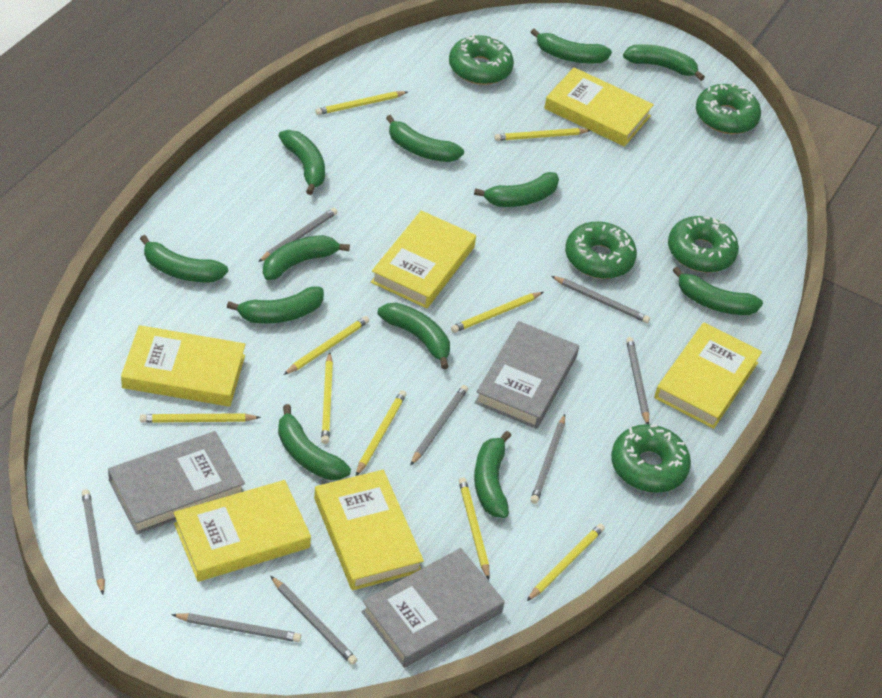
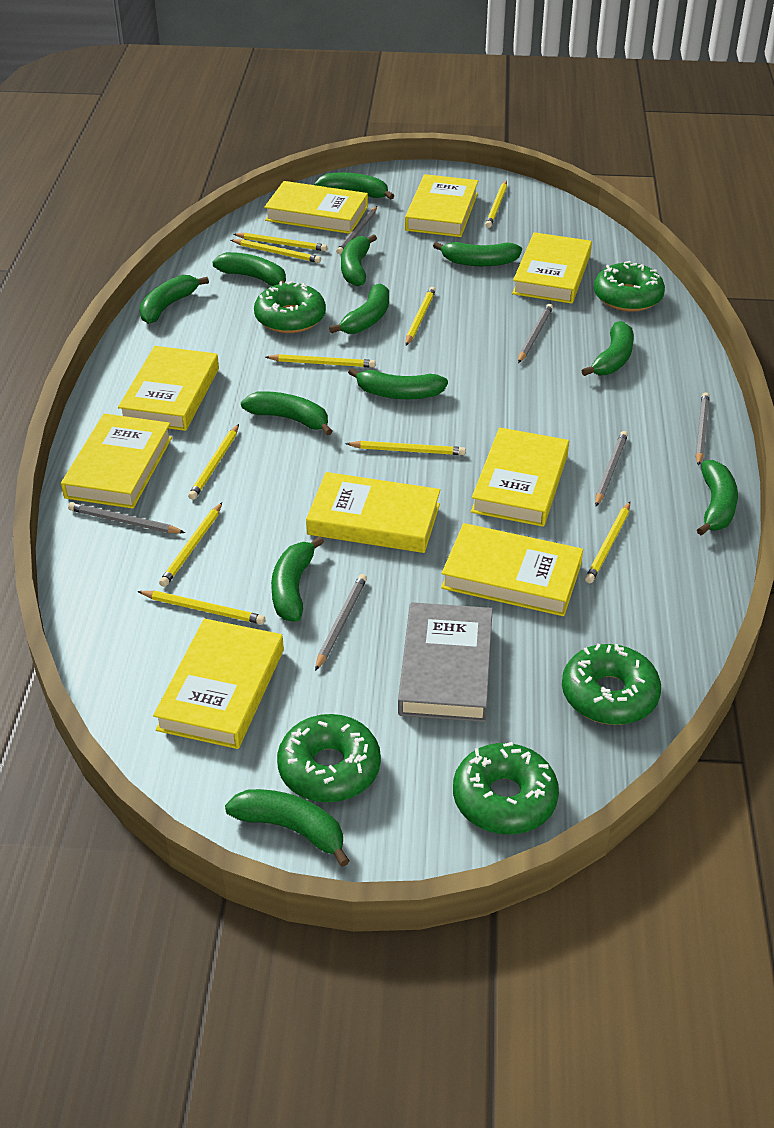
grey book: 3 -> 1
grey pencil: 8 -> 6
yellow book: 6 -> 9
yellow pencil: 9 -> 10

